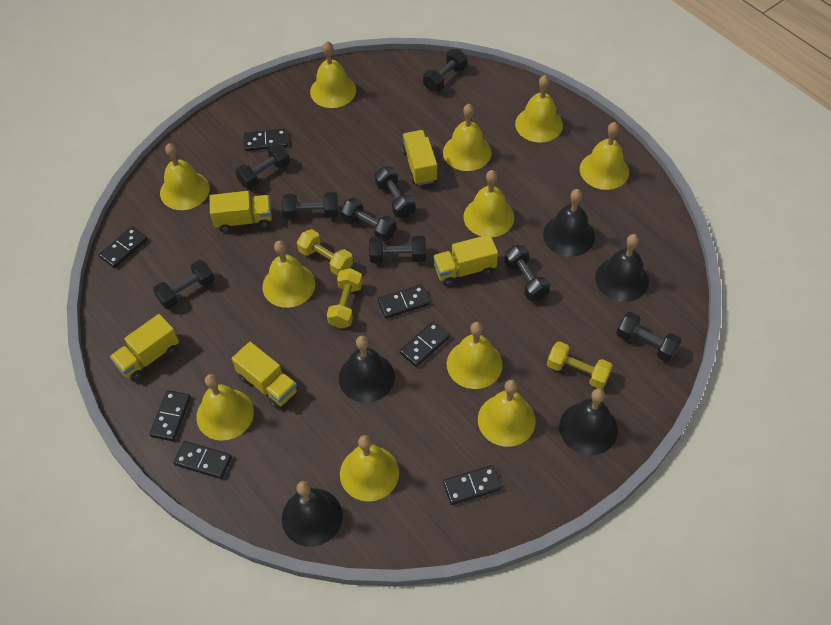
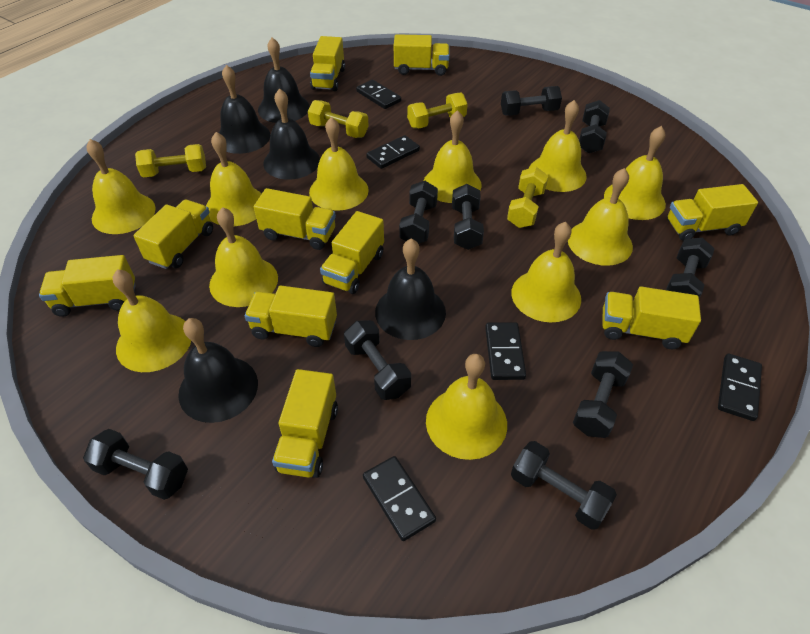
black domino: 7 -> 5
yellow dumbbell: 3 -> 4
yellow truck: 5 -> 10

